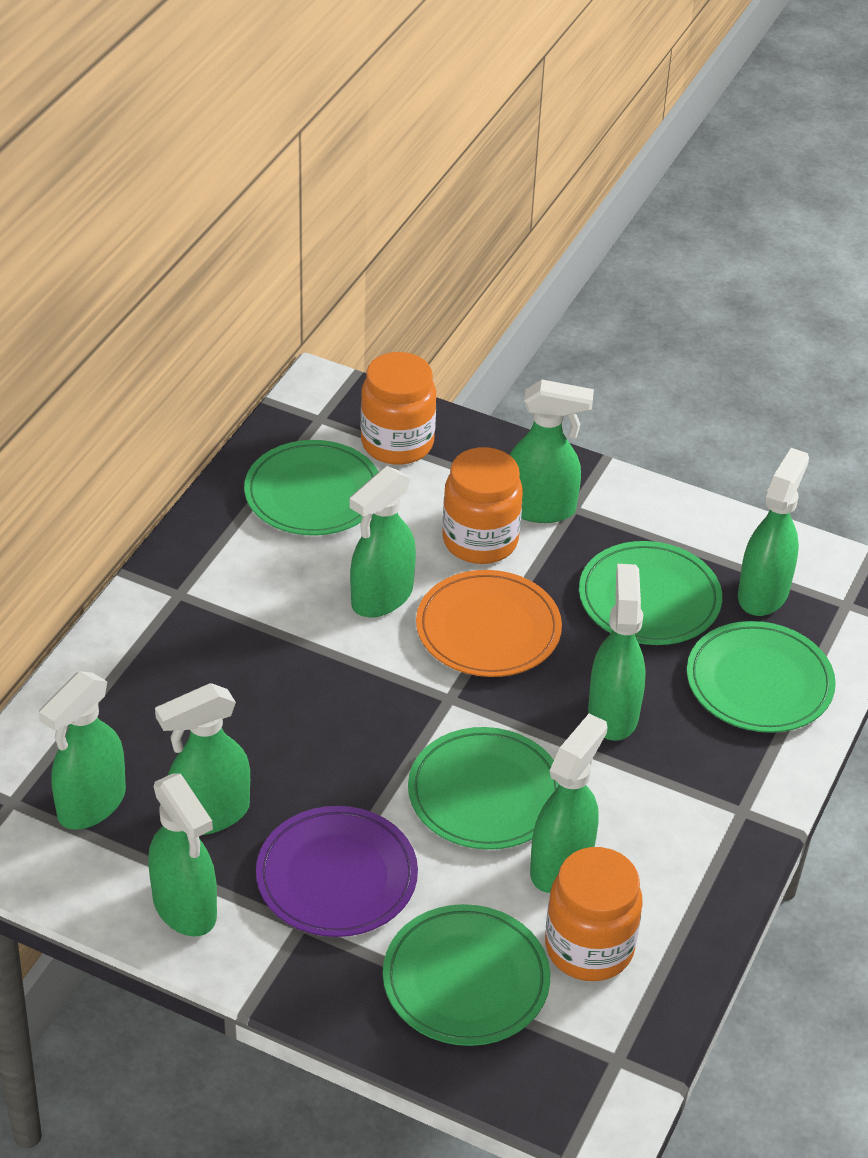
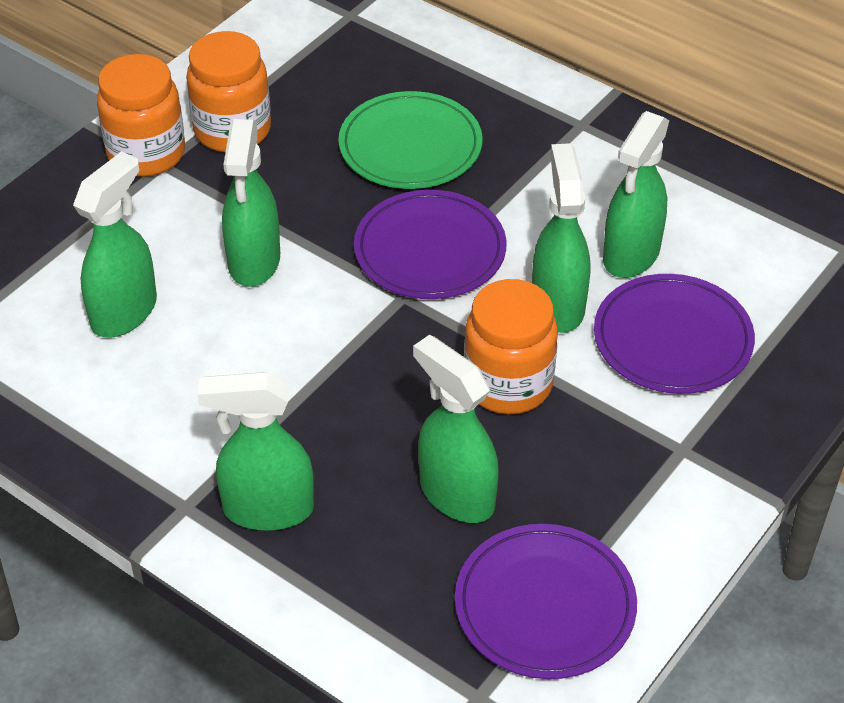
green plate: 5 -> 1
green spray bottle: 8 -> 6
orange plate: 1 -> 0
purple plate: 1 -> 3

